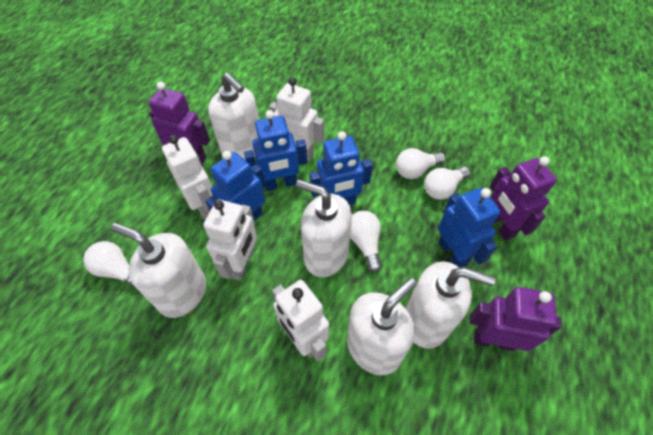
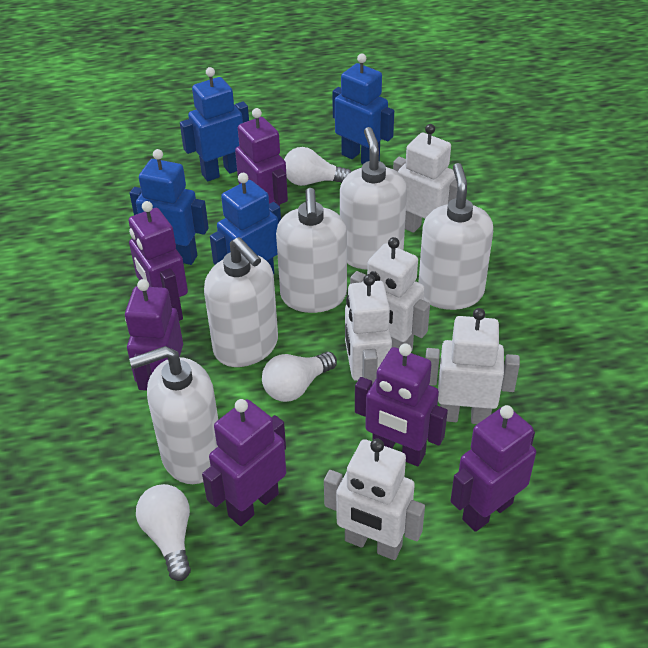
purple robot: 3 -> 6
white light bulb: 4 -> 3
white robot: 4 -> 5

